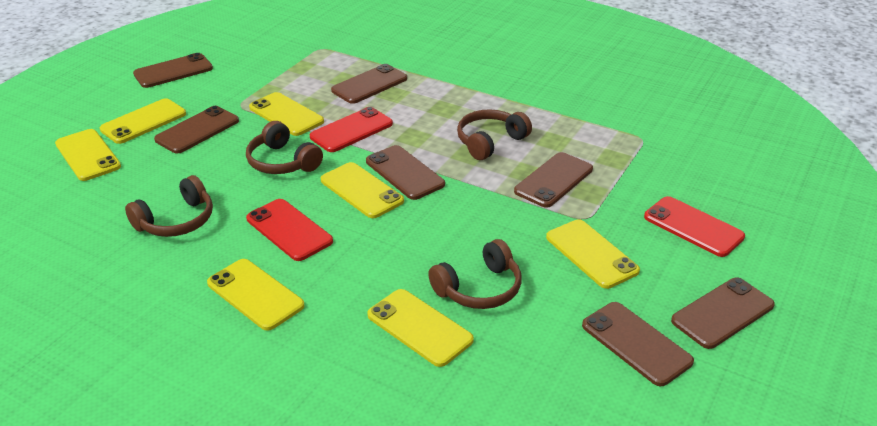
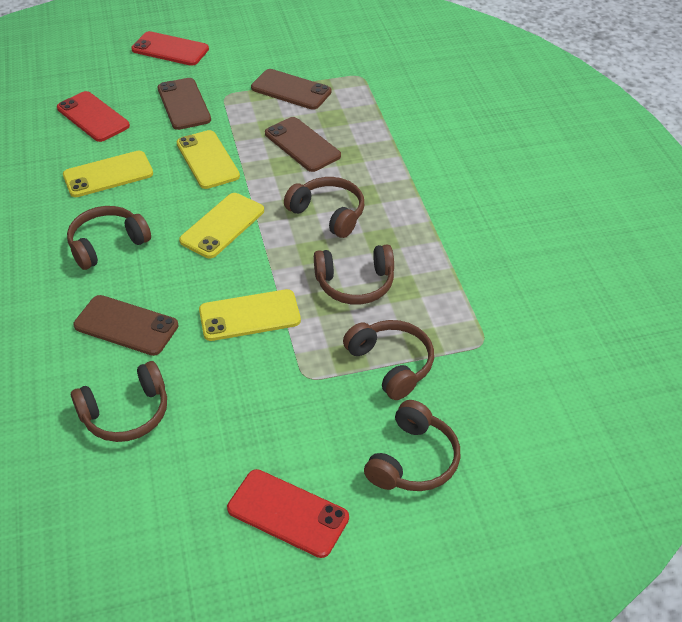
brown headphones: 4 -> 6
brown phone: 7 -> 4
yellow phone: 7 -> 4

